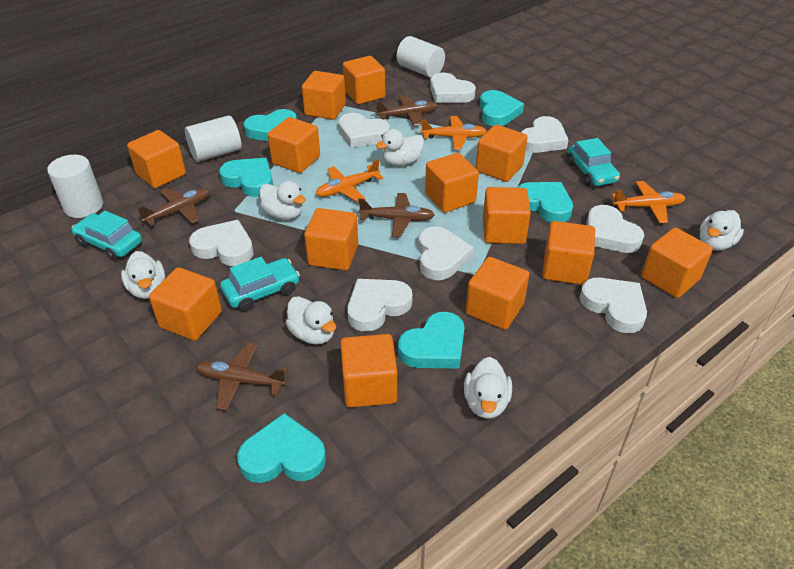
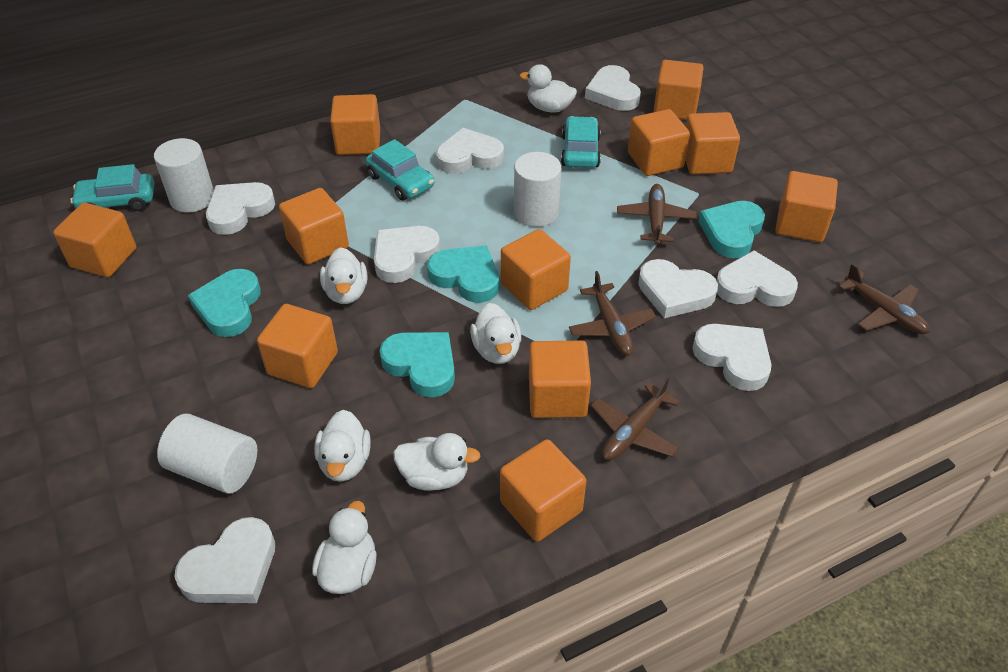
orange cube: 13 -> 11
orange plane: 3 -> 0
turquoise heart: 6 -> 4

